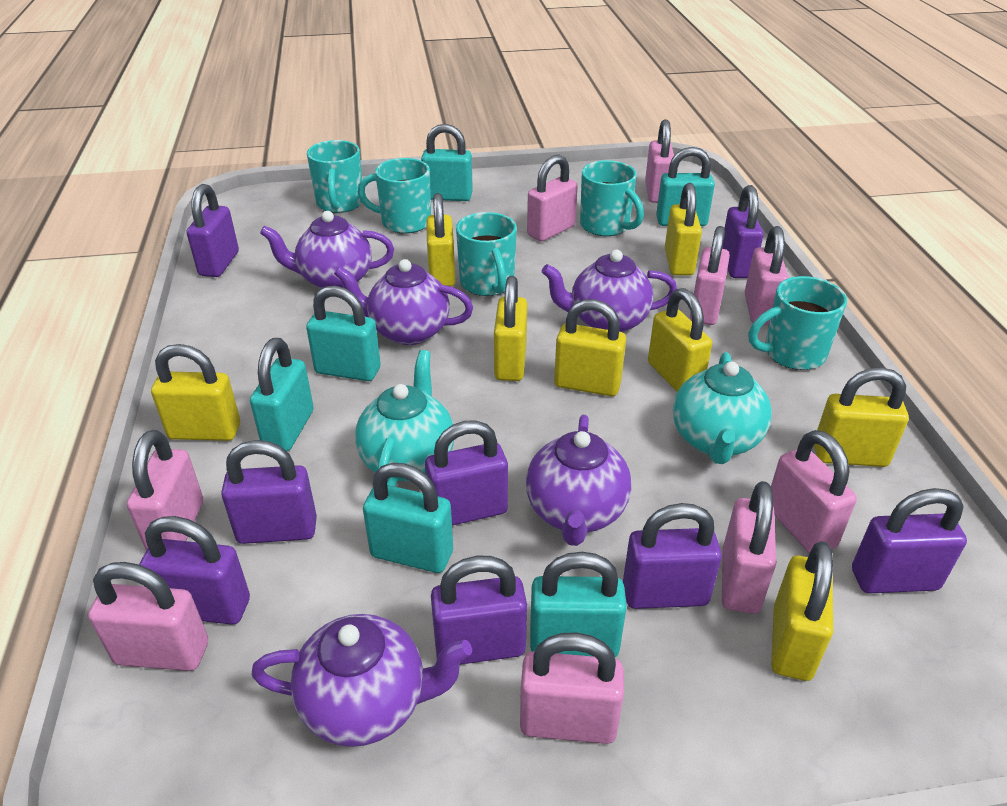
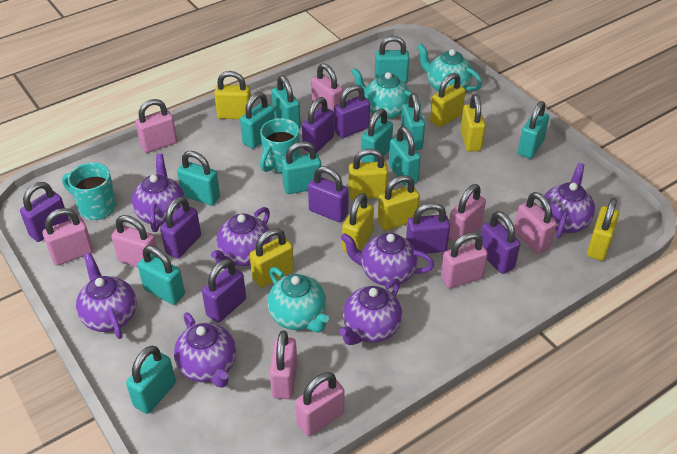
purple teapot: 5 -> 7
turquoise mug: 5 -> 2
turquoise padlock: 6 -> 11
turquoise teapot: 2 -> 3

